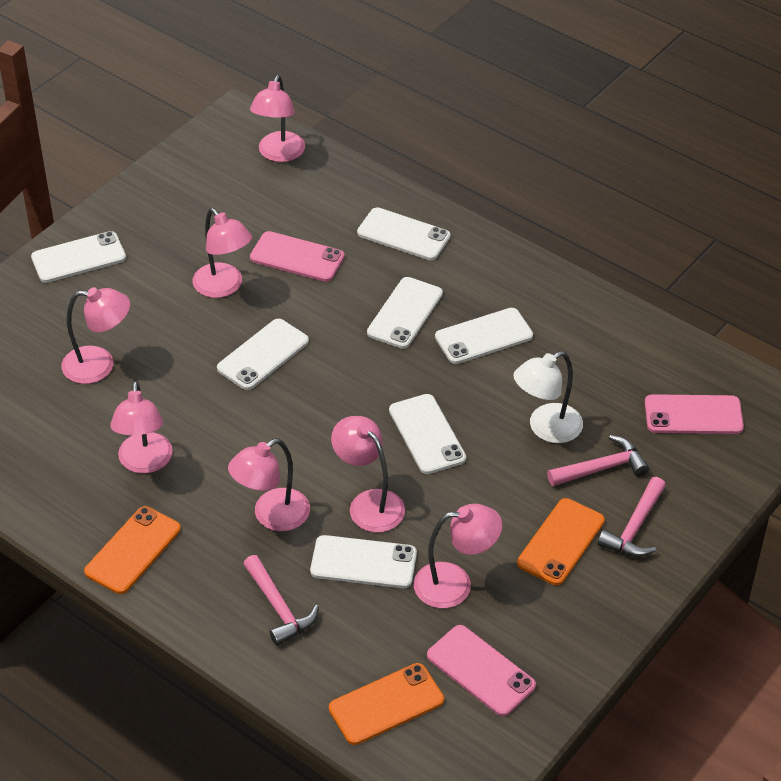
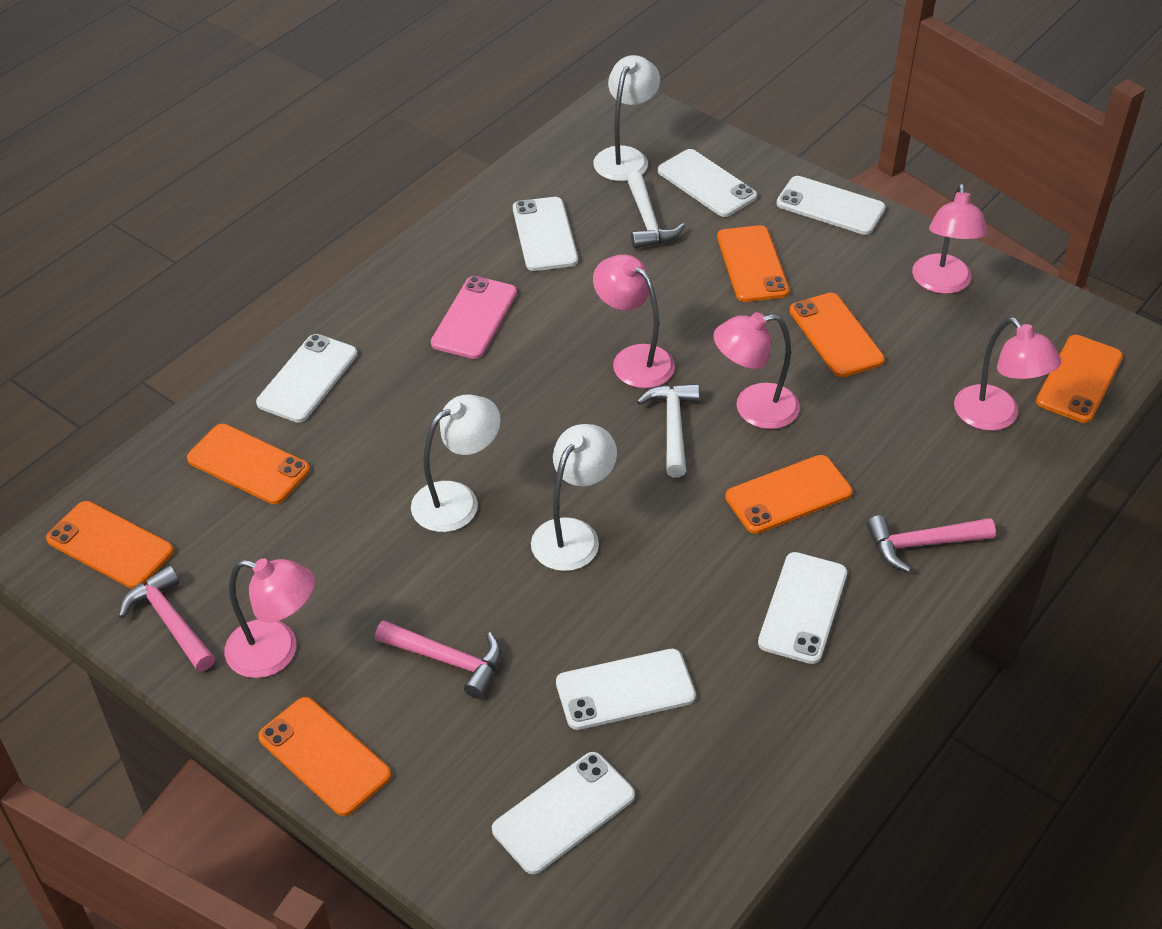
orange phone: 3 -> 7
pink lamp: 7 -> 5
pink phone: 3 -> 1
white hammer: 0 -> 2
white lamp: 1 -> 3

